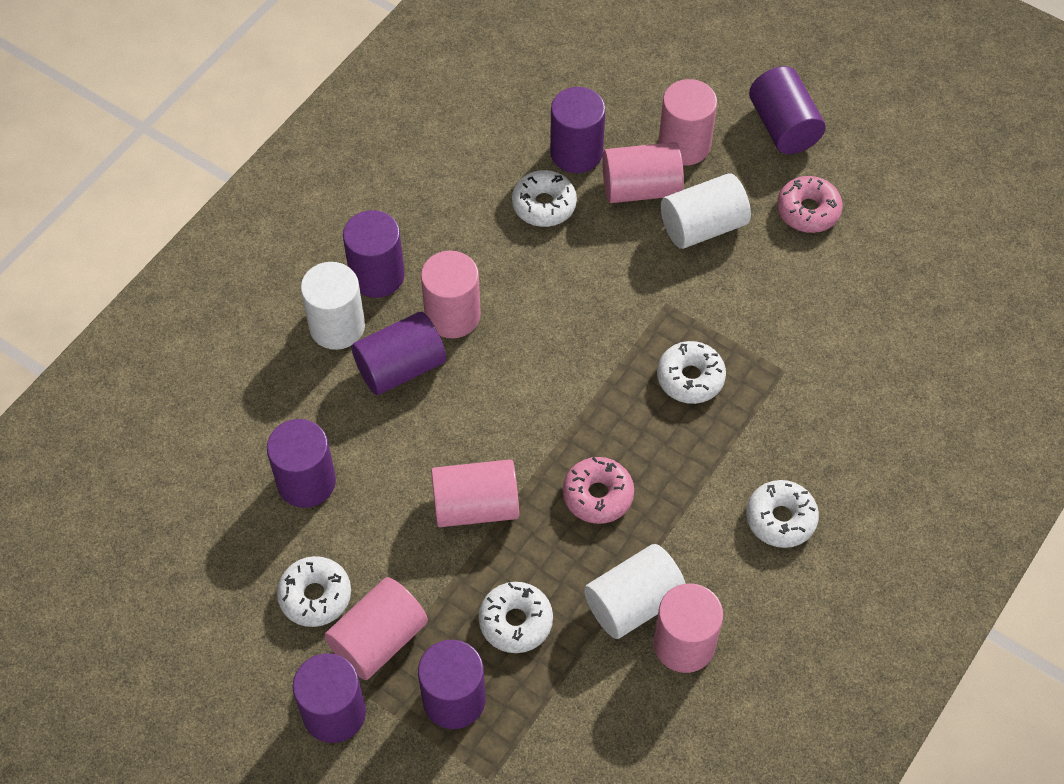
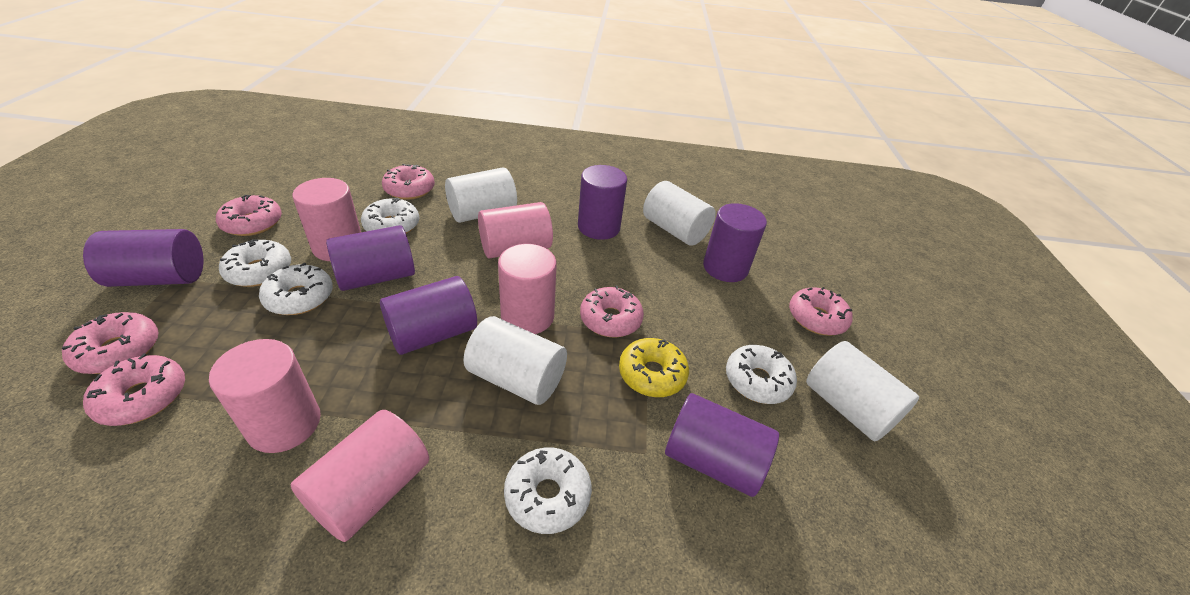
pink cylinder: 6 -> 5
pink donut: 2 -> 6
purple cylinder: 7 -> 6
white cylinder: 3 -> 4
yellow donut: 0 -> 1

